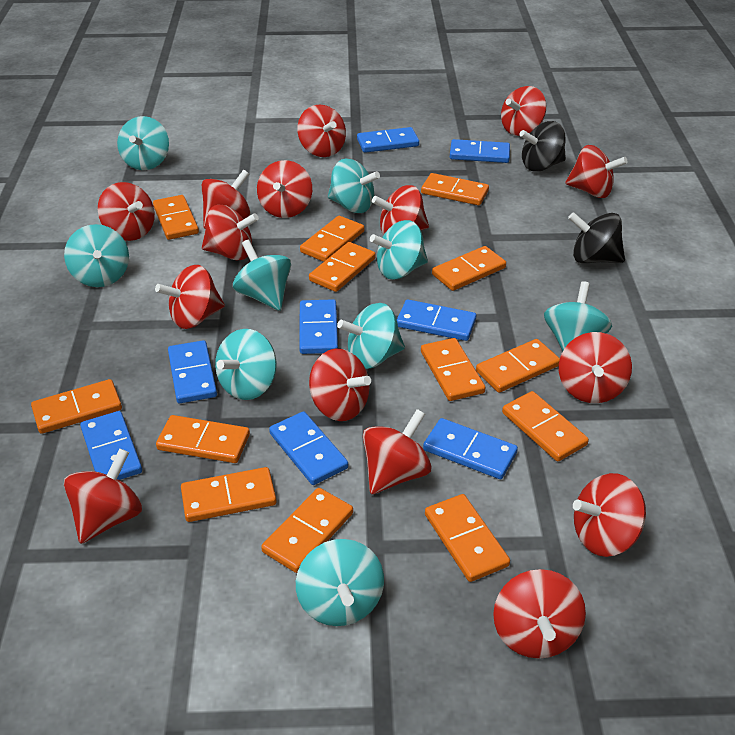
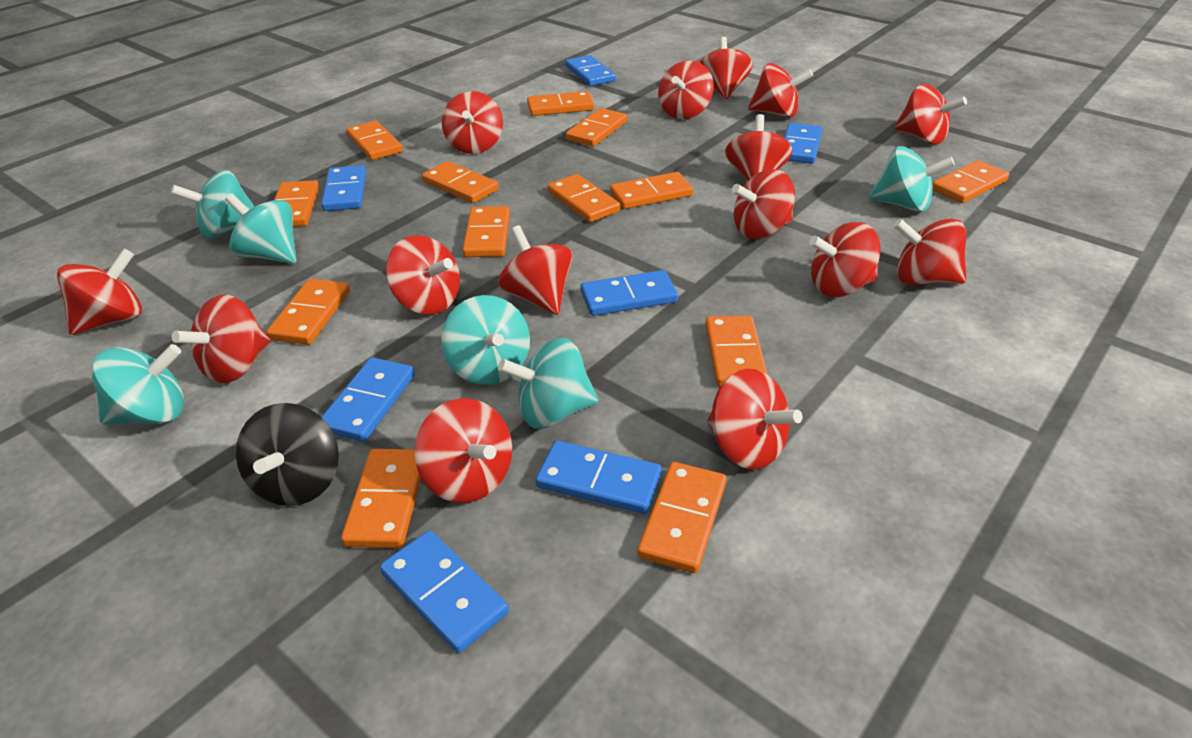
black spinning top: 2 -> 1
blue domino: 8 -> 7
turquoise spinning top: 9 -> 6

